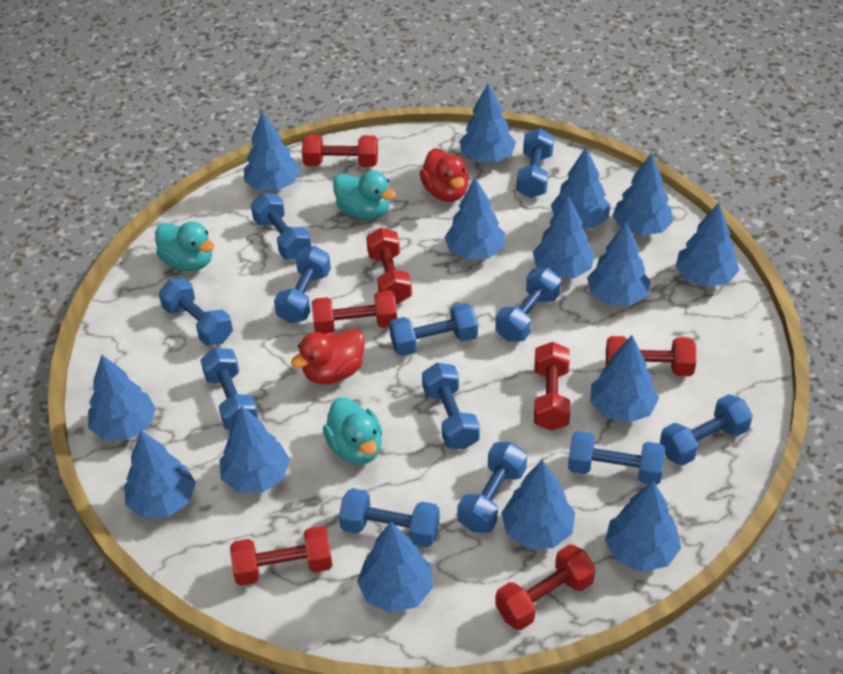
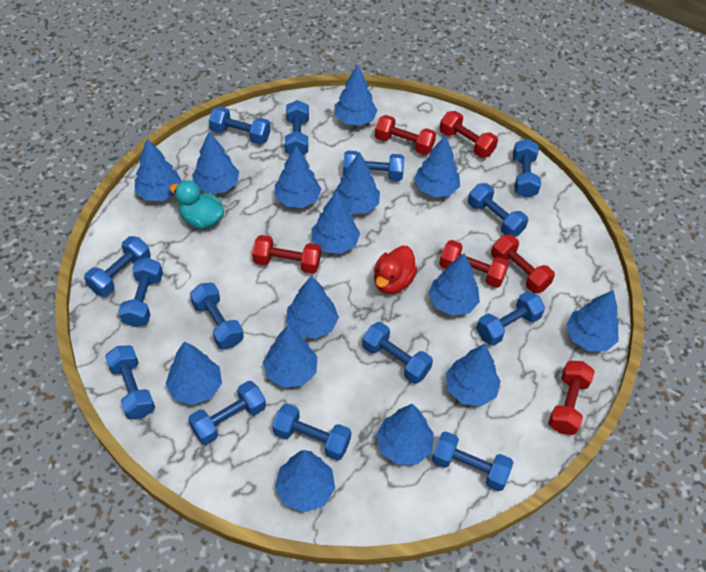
blue dumbbell: 12 -> 14
red duck: 2 -> 1
red dumbbell: 7 -> 6
turquoise duck: 3 -> 1

